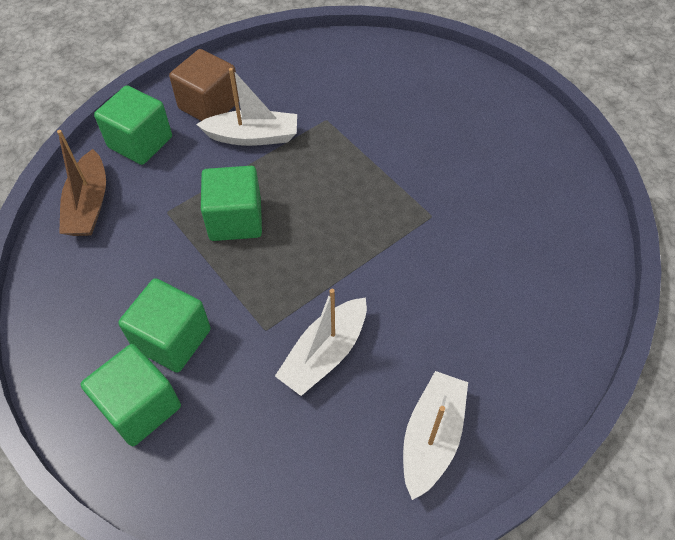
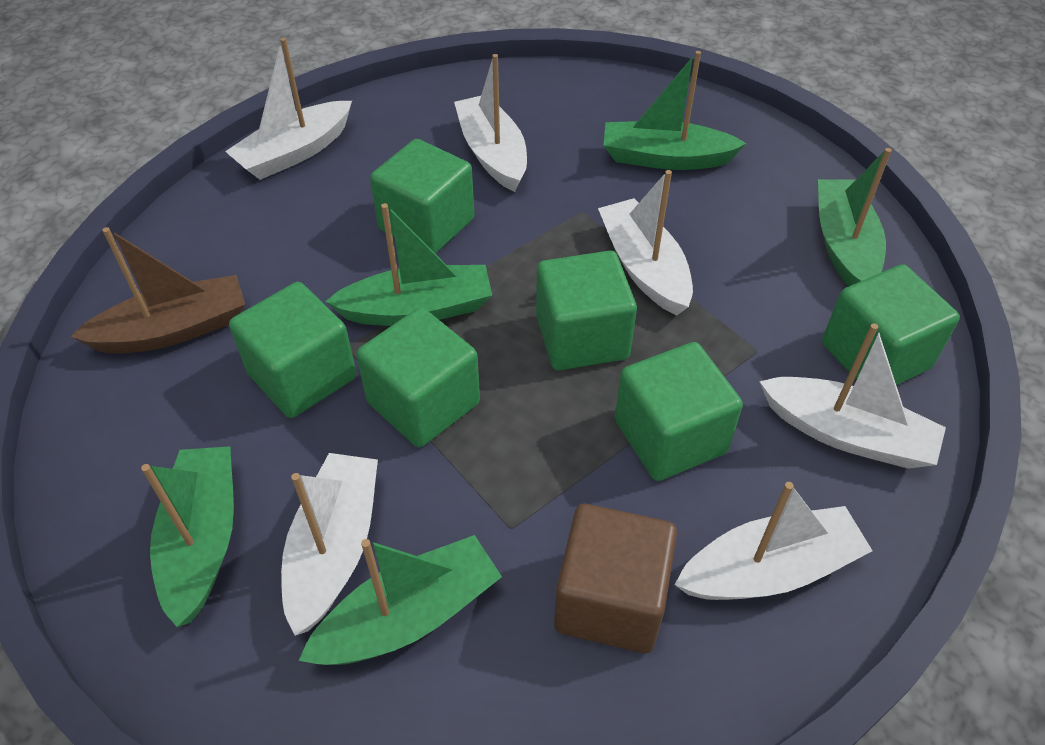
green boat: 0 -> 5
green cube: 4 -> 6
white boat: 3 -> 6

